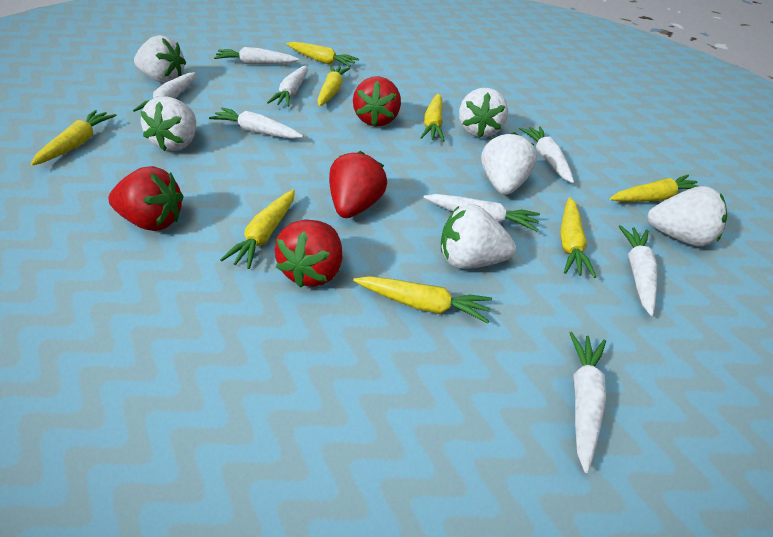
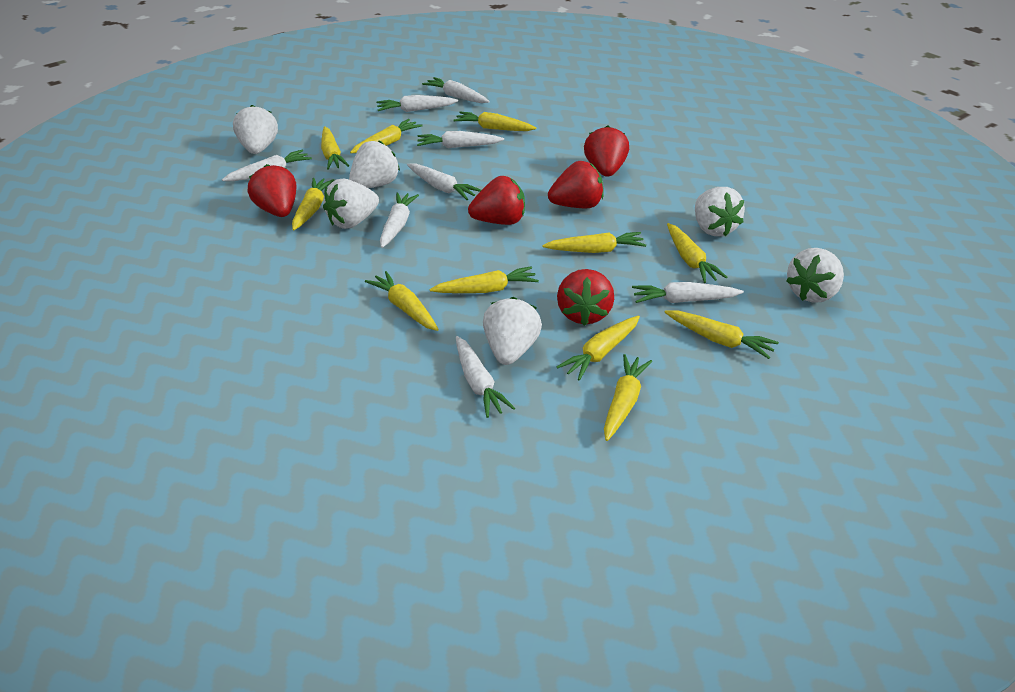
red strawberry: 4 -> 5
yellow carrot: 8 -> 11

